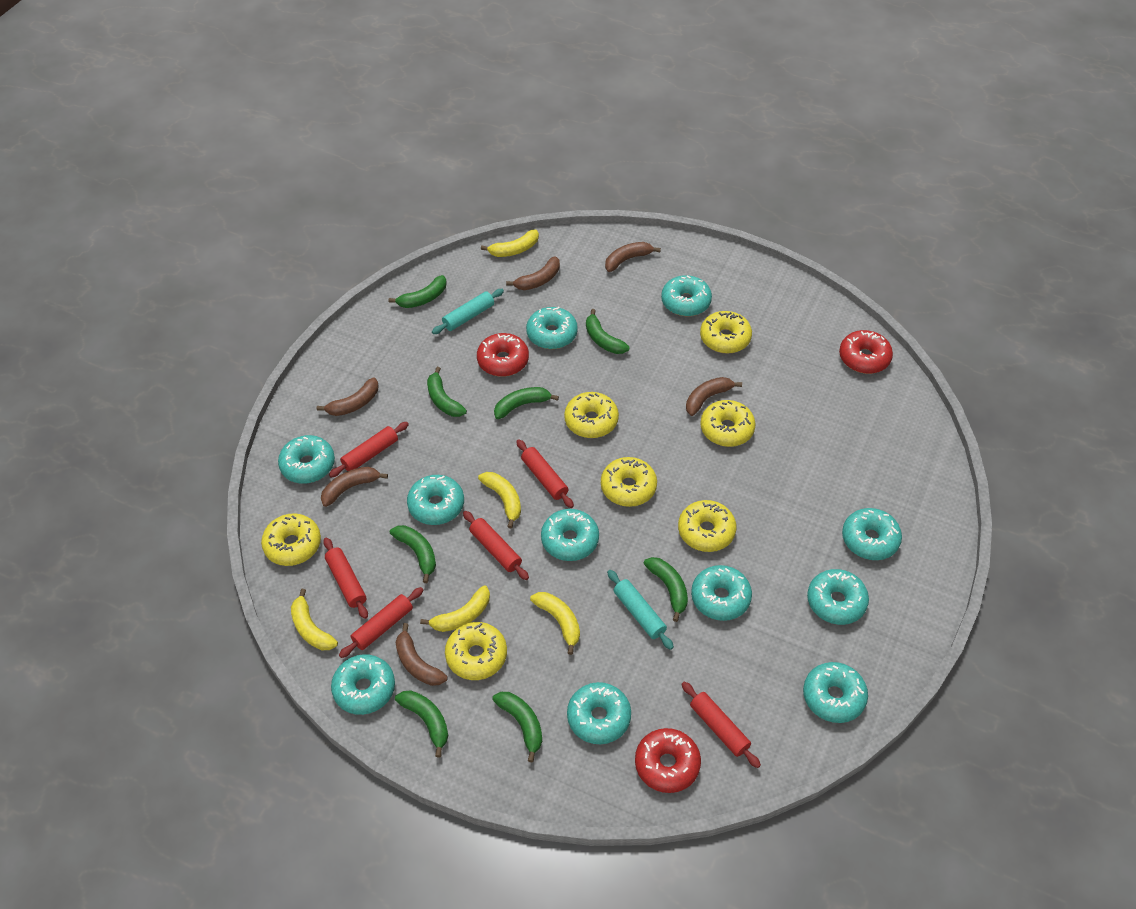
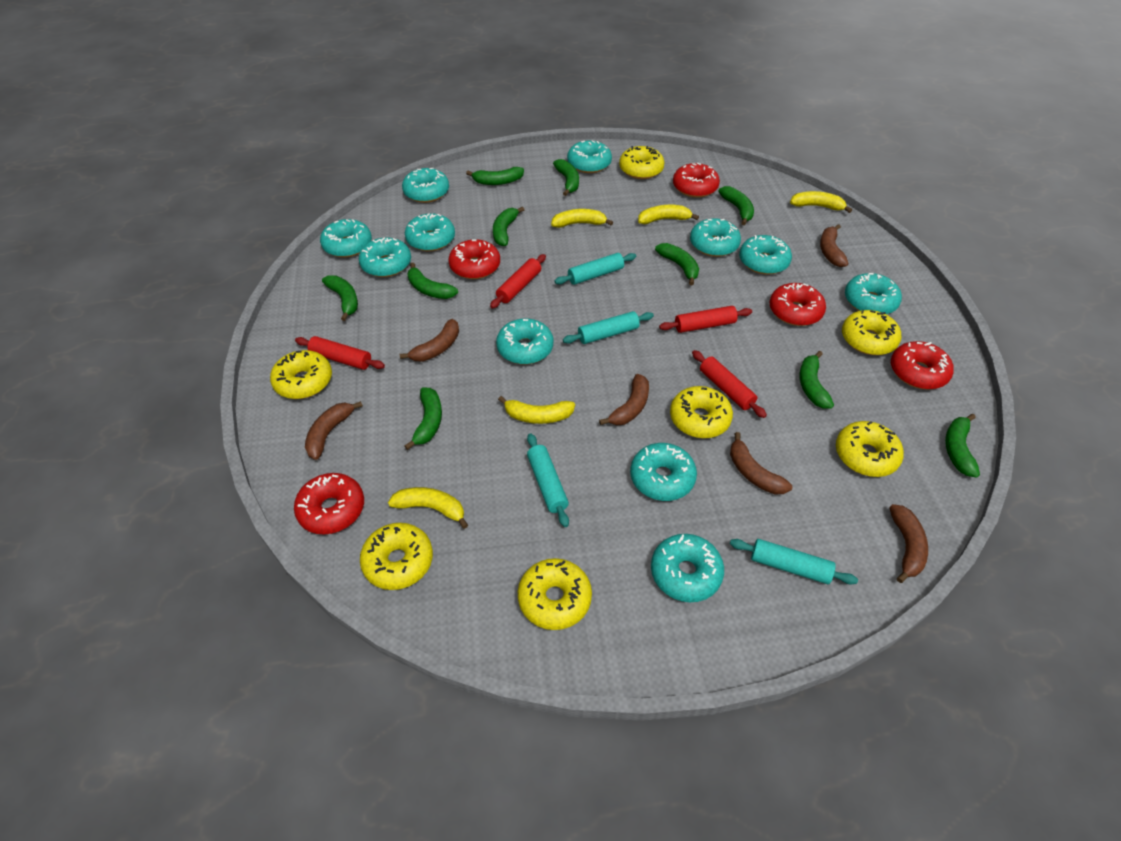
green banana: 8 -> 10
red donut: 3 -> 5
red rolling pin: 6 -> 4
turquoise rolling pin: 2 -> 4

